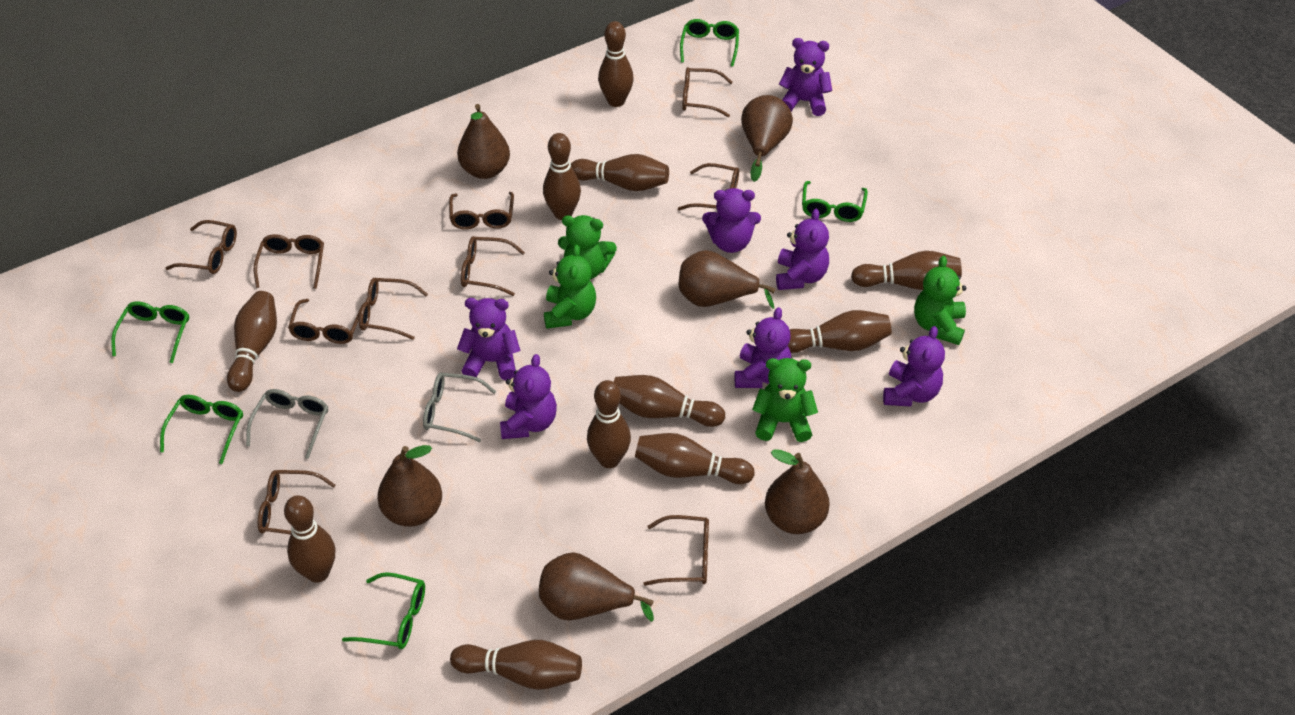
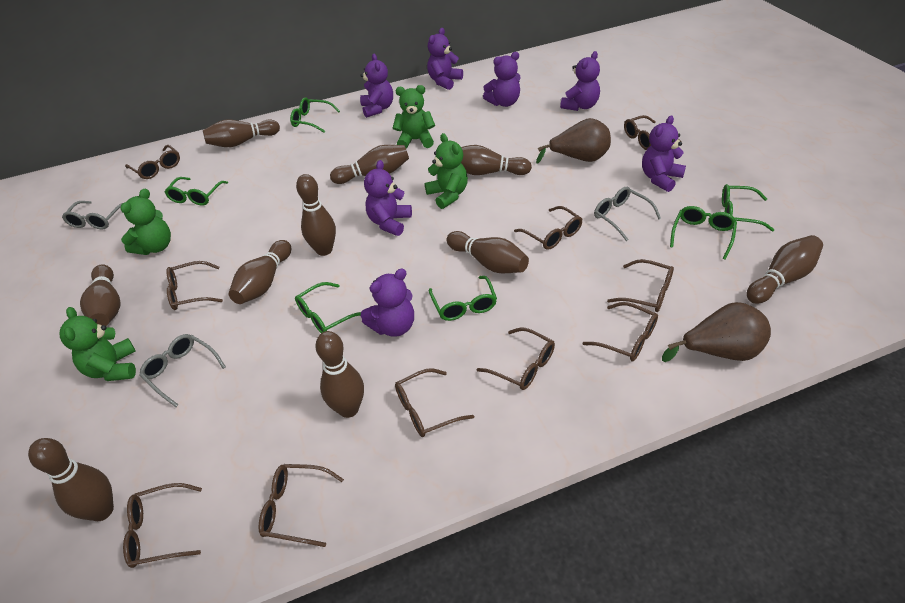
brown bowling pin: 11 -> 10
brown pear: 6 -> 2
green glasses: 5 -> 6
grey glasses: 2 -> 3

